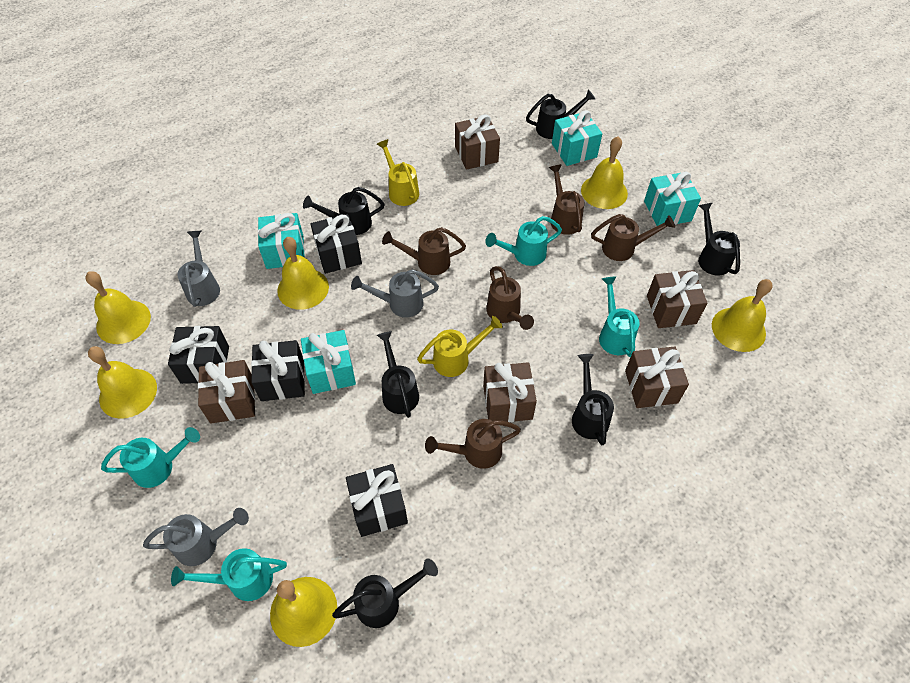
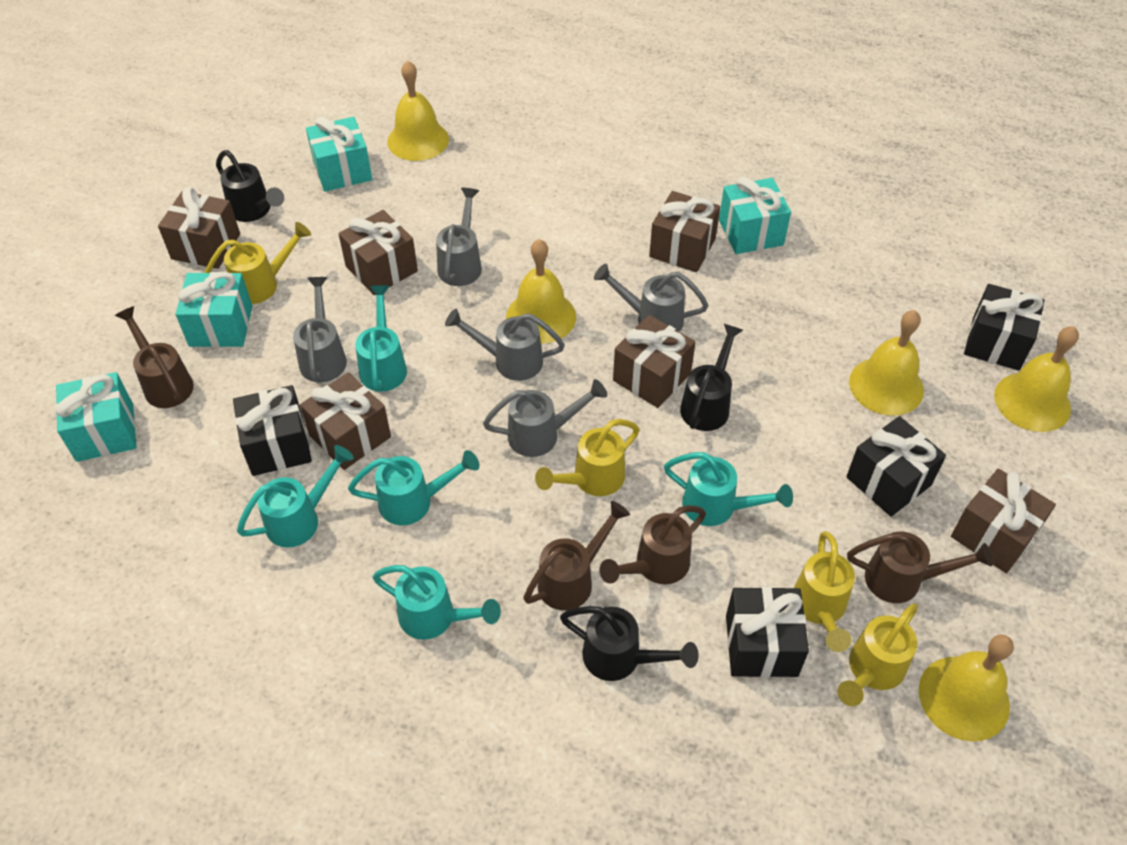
black watering can: 6 -> 3
brown gift: 5 -> 6
brown watering can: 5 -> 4
grey watering can: 3 -> 5
turquoise watering can: 4 -> 5
yellow bell: 6 -> 5
yellow watering can: 2 -> 4

